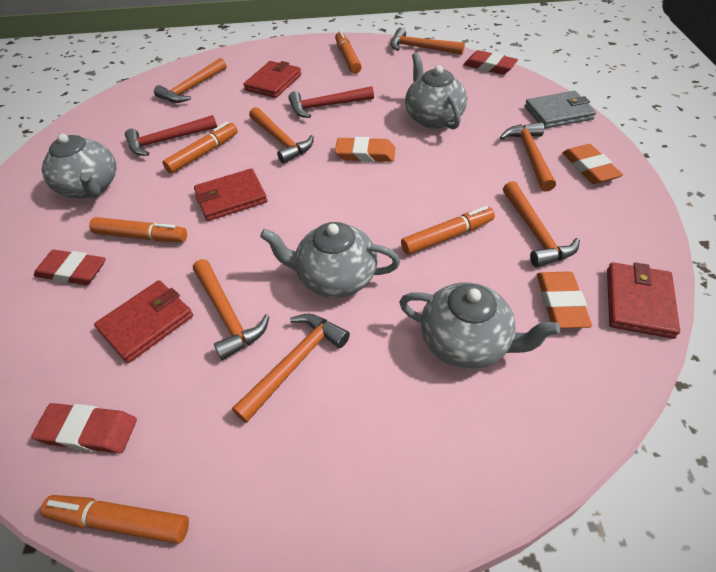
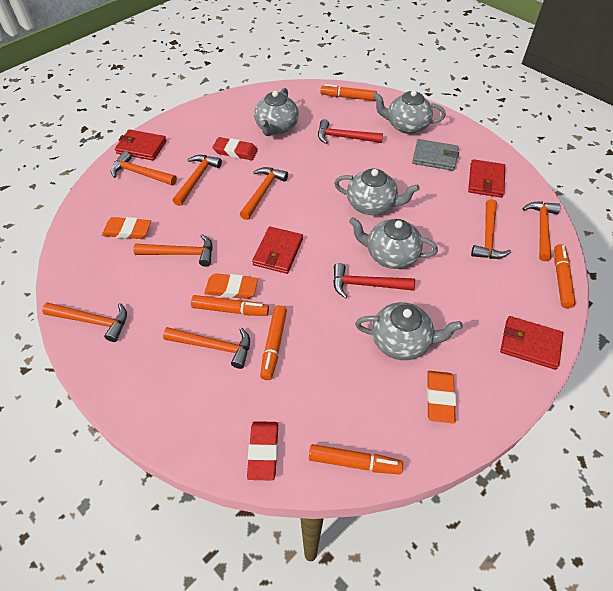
grey teapot: 4 -> 5
orange hammer: 7 -> 8
red eraser: 3 -> 2

